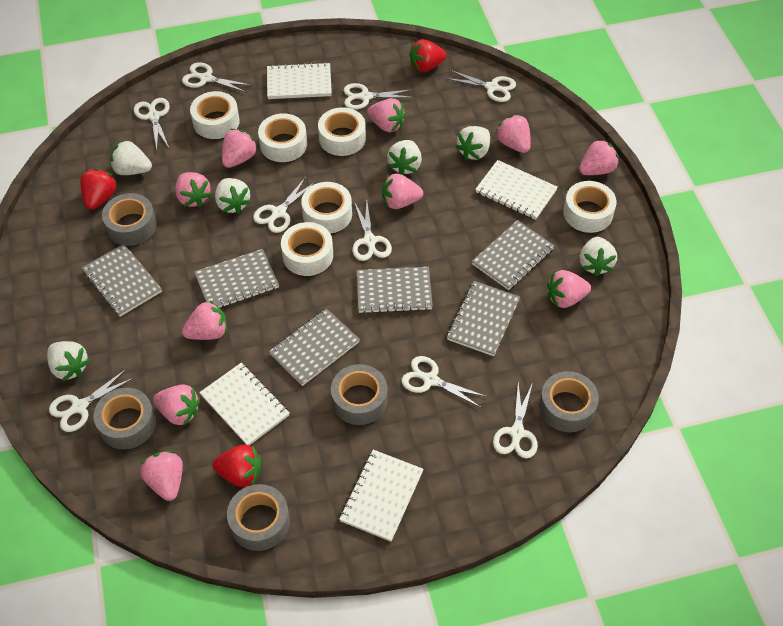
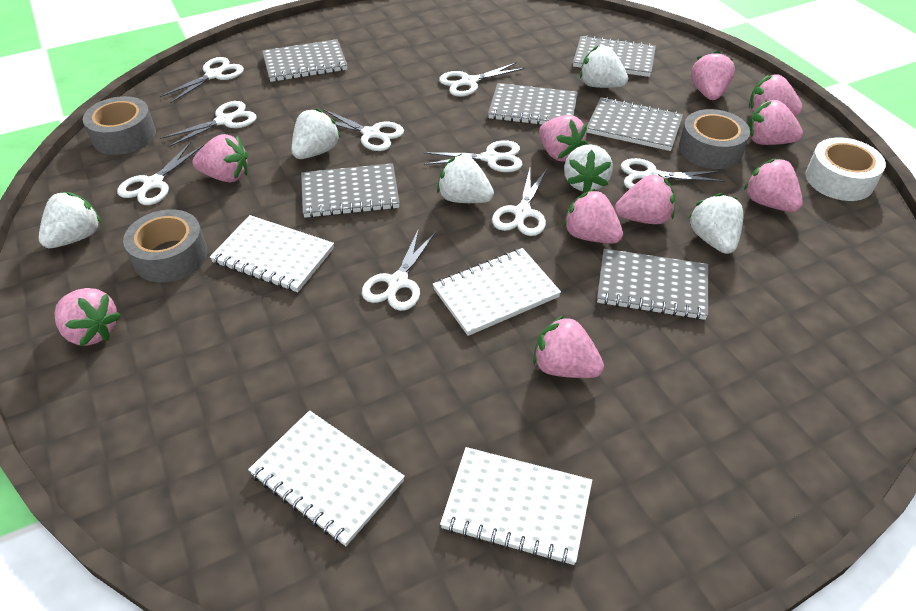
grey tape: 5 -> 3
red strawberry: 3 -> 0
white tape: 6 -> 1

